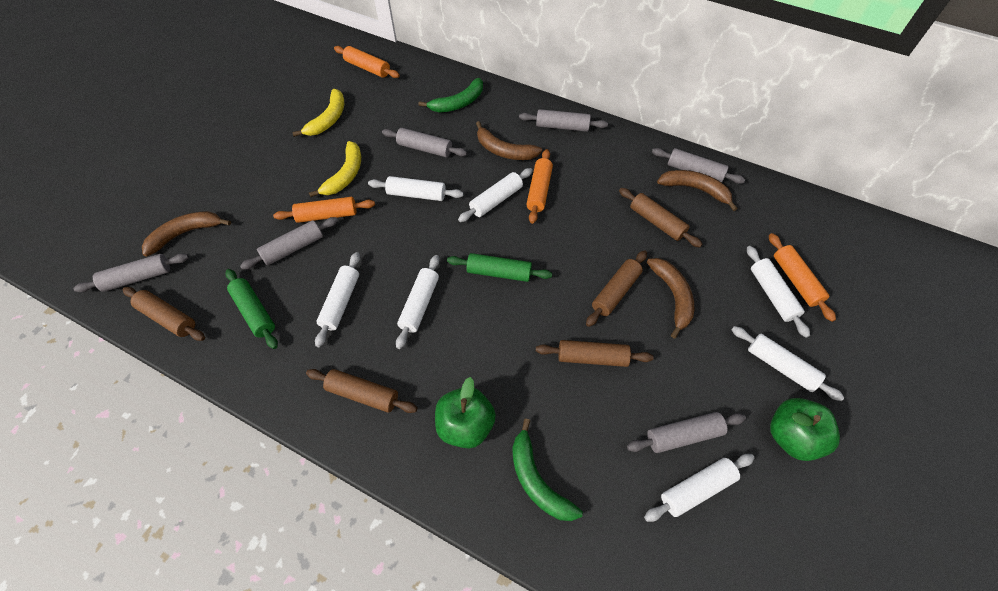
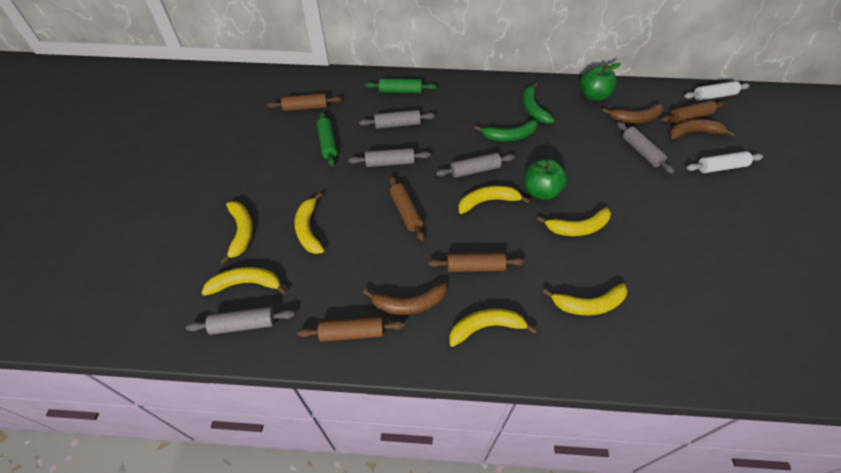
brown banana: 4 -> 3
grey rolling pin: 6 -> 5
orange rolling pin: 4 -> 0
white rolling pin: 7 -> 2
yellow banana: 2 -> 7

